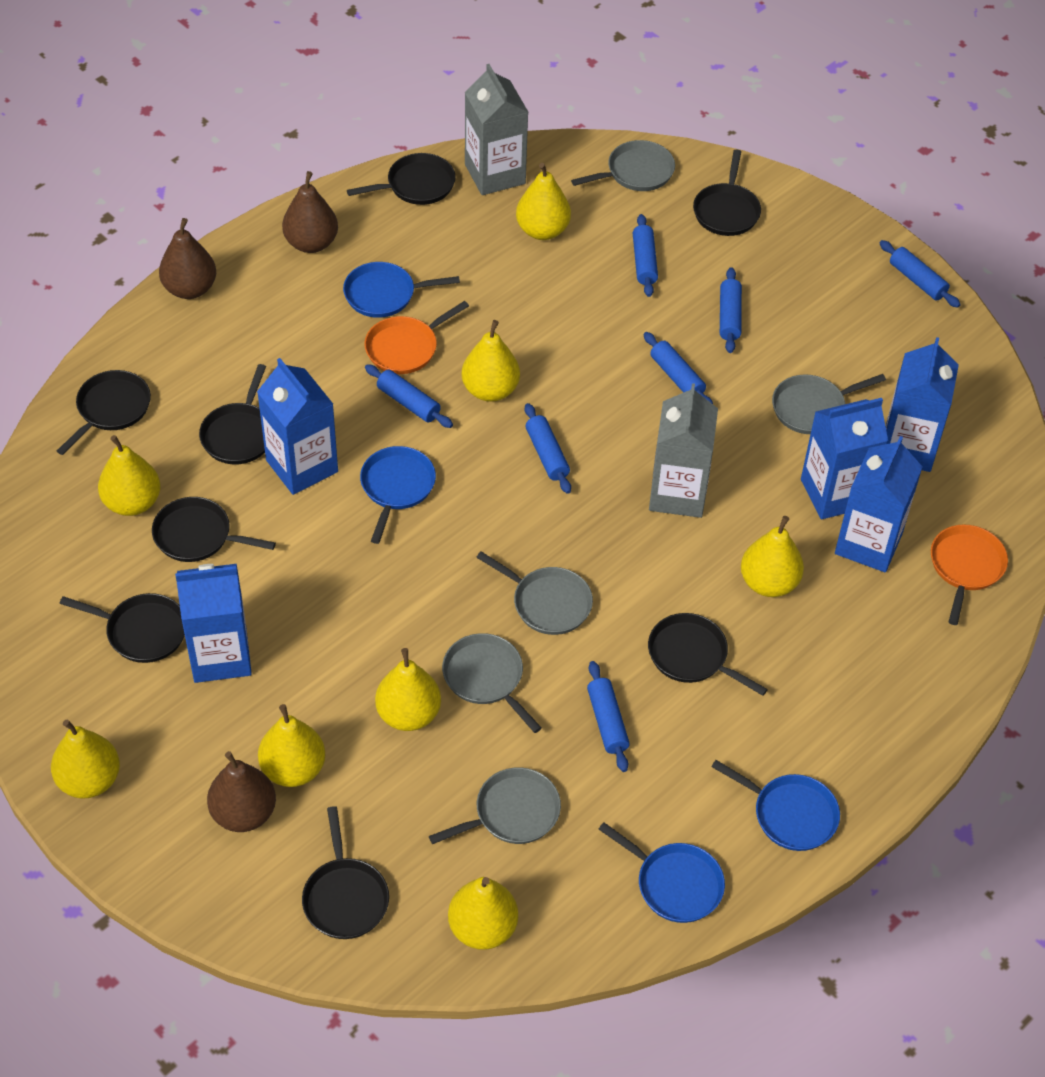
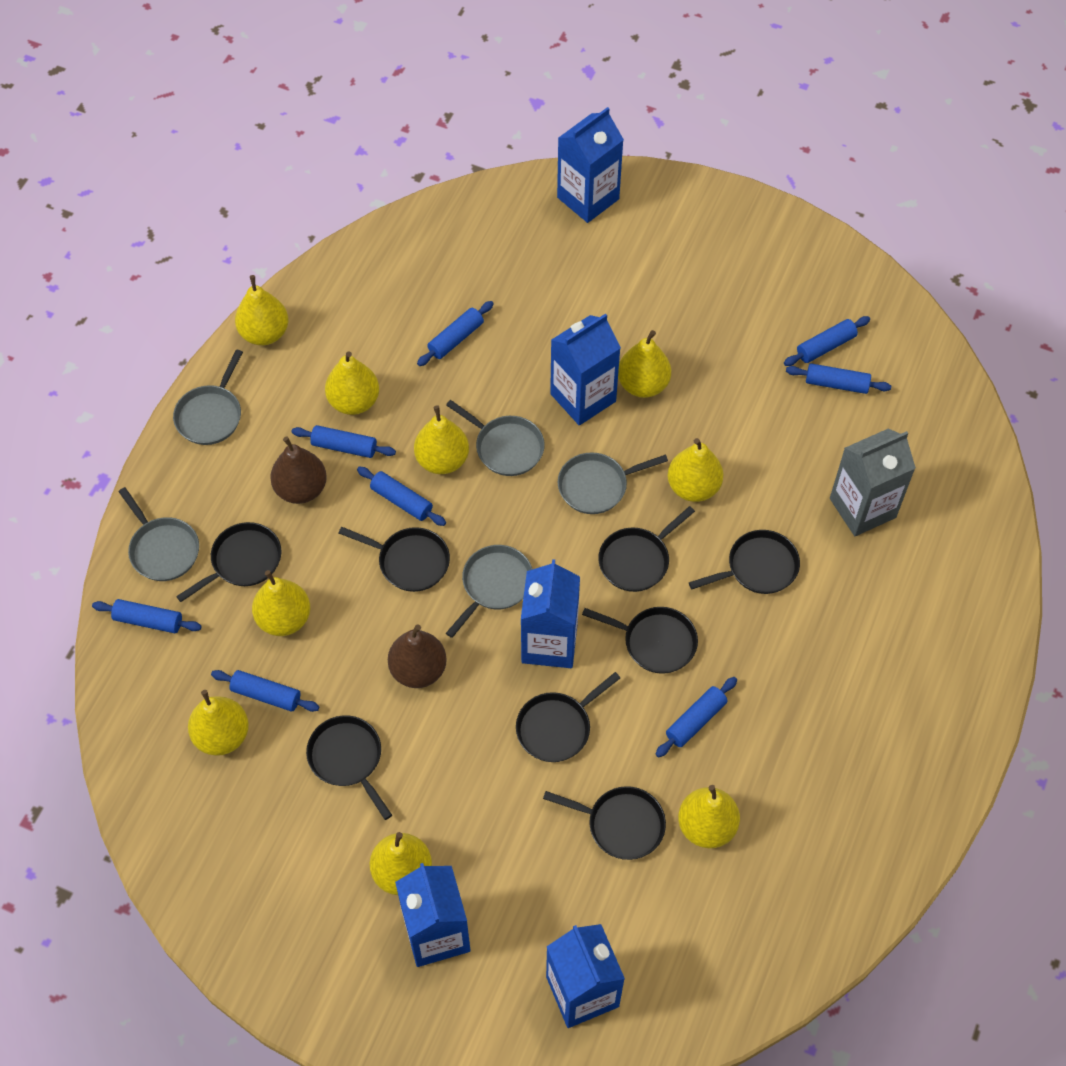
blue pan: 4 -> 0
blue rolling pin: 7 -> 8
brown pear: 3 -> 2
grey carton: 2 -> 1
orange pan: 2 -> 0
yellow pear: 8 -> 9

